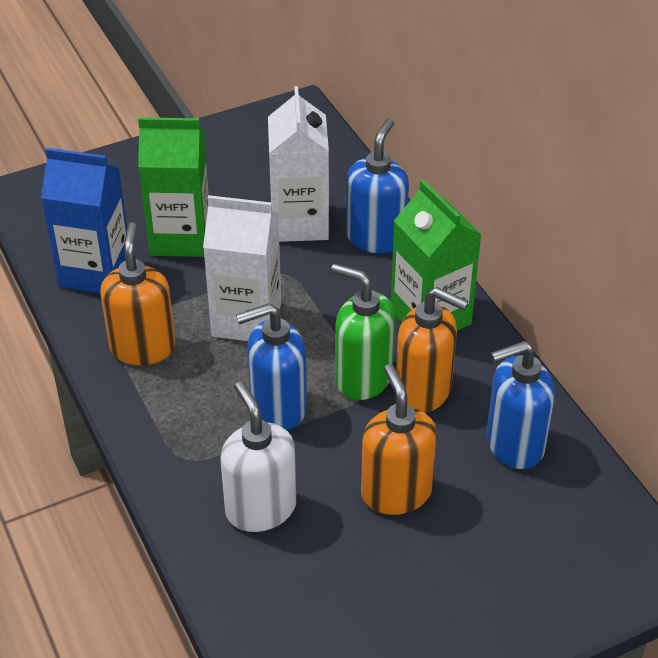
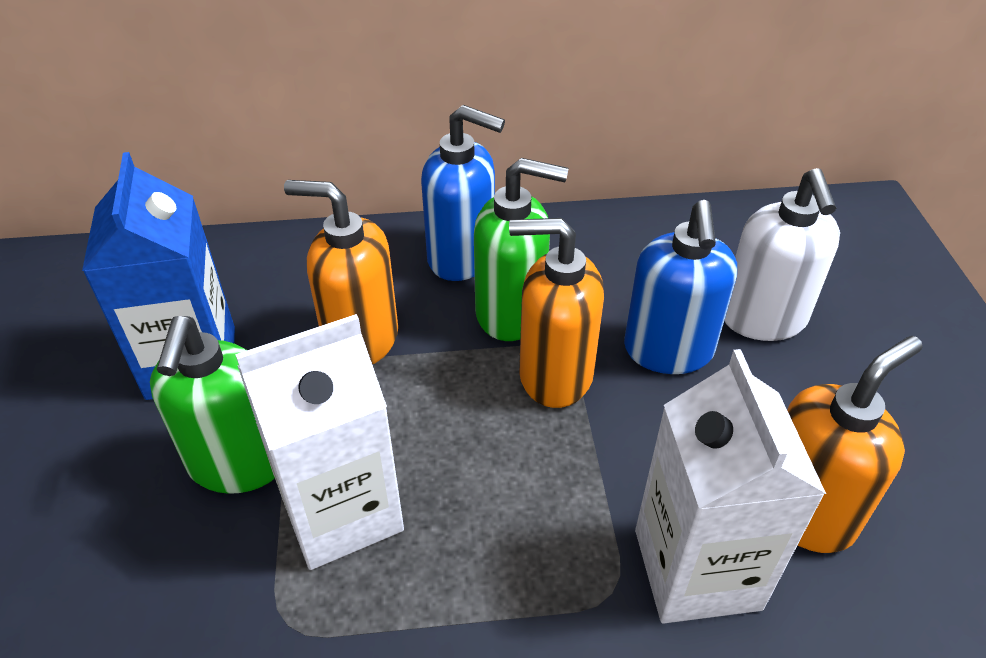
blue soap dispenser: 3 -> 2
green carton: 2 -> 0
green soap dispenser: 1 -> 2

